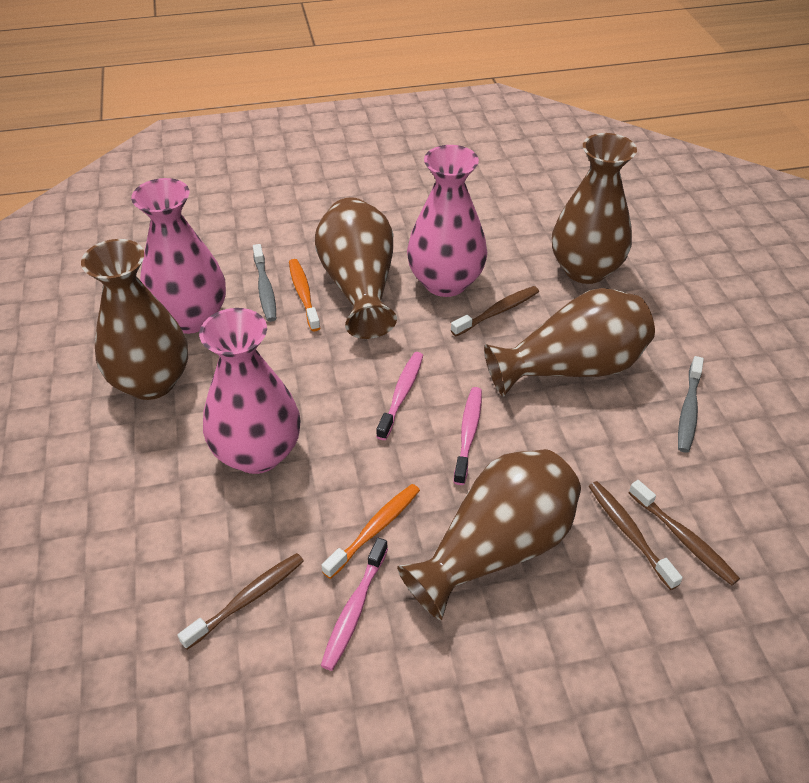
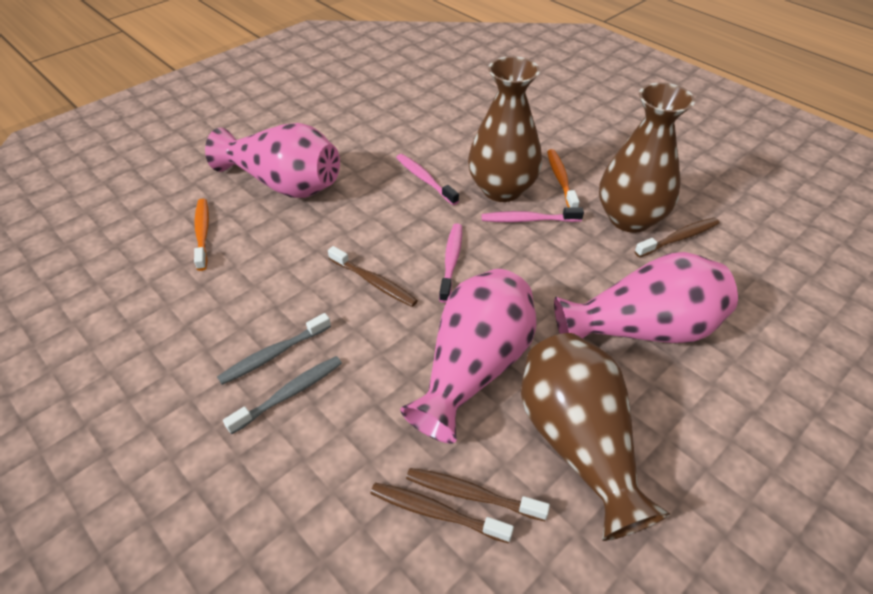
brown vase: 5 -> 3

